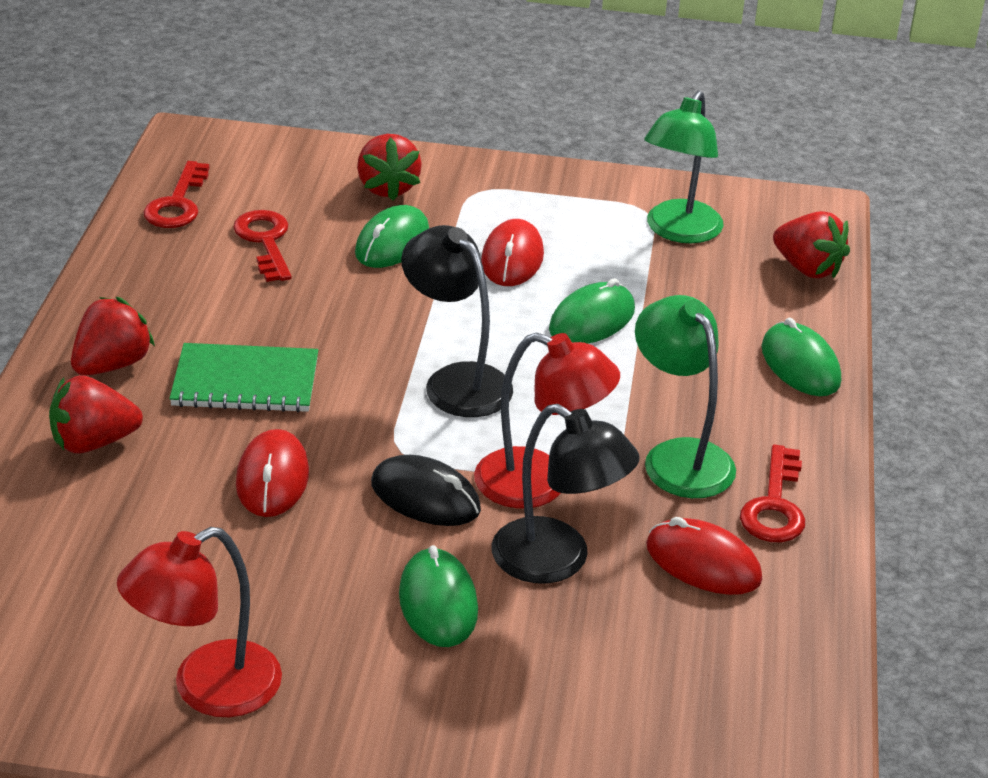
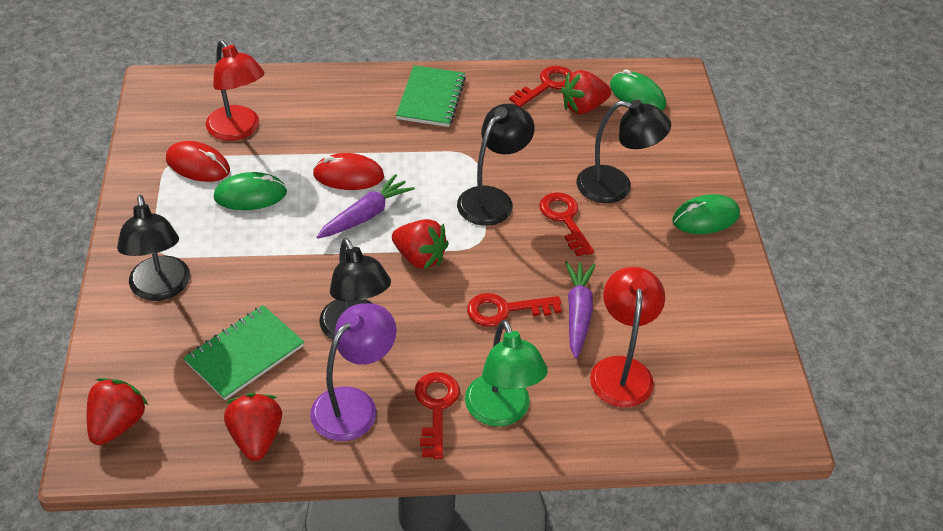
black lamp: 2 -> 4
black mouse: 1 -> 0
green lamp: 2 -> 1
green mouse: 4 -> 3
green notebook: 1 -> 2
purple carrot: 0 -> 2
purple lamp: 0 -> 1
red key: 3 -> 4
red mouse: 3 -> 2

